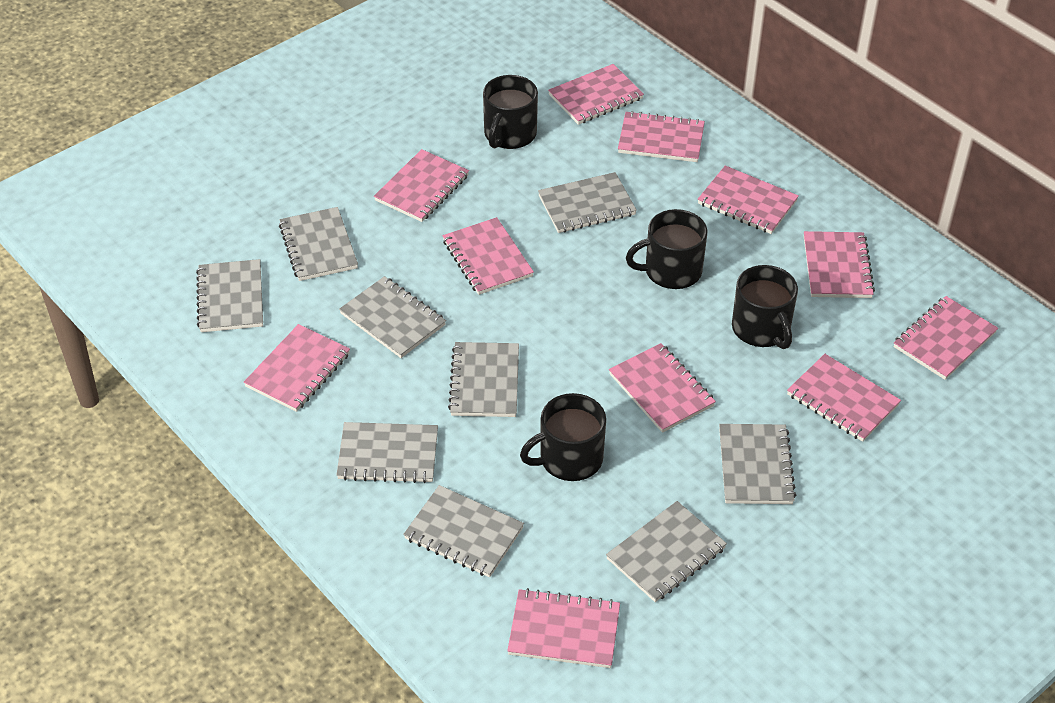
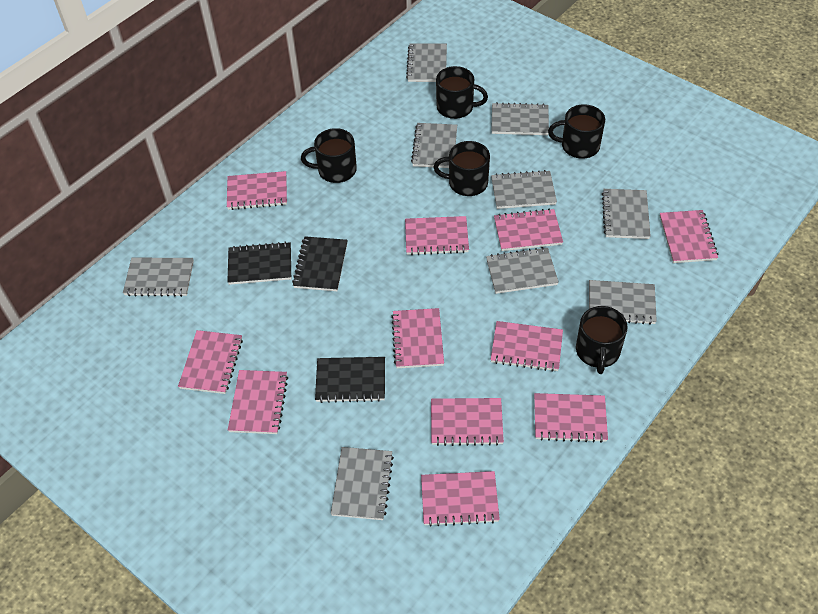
black mug: 4 -> 5
black notebook: 0 -> 3

